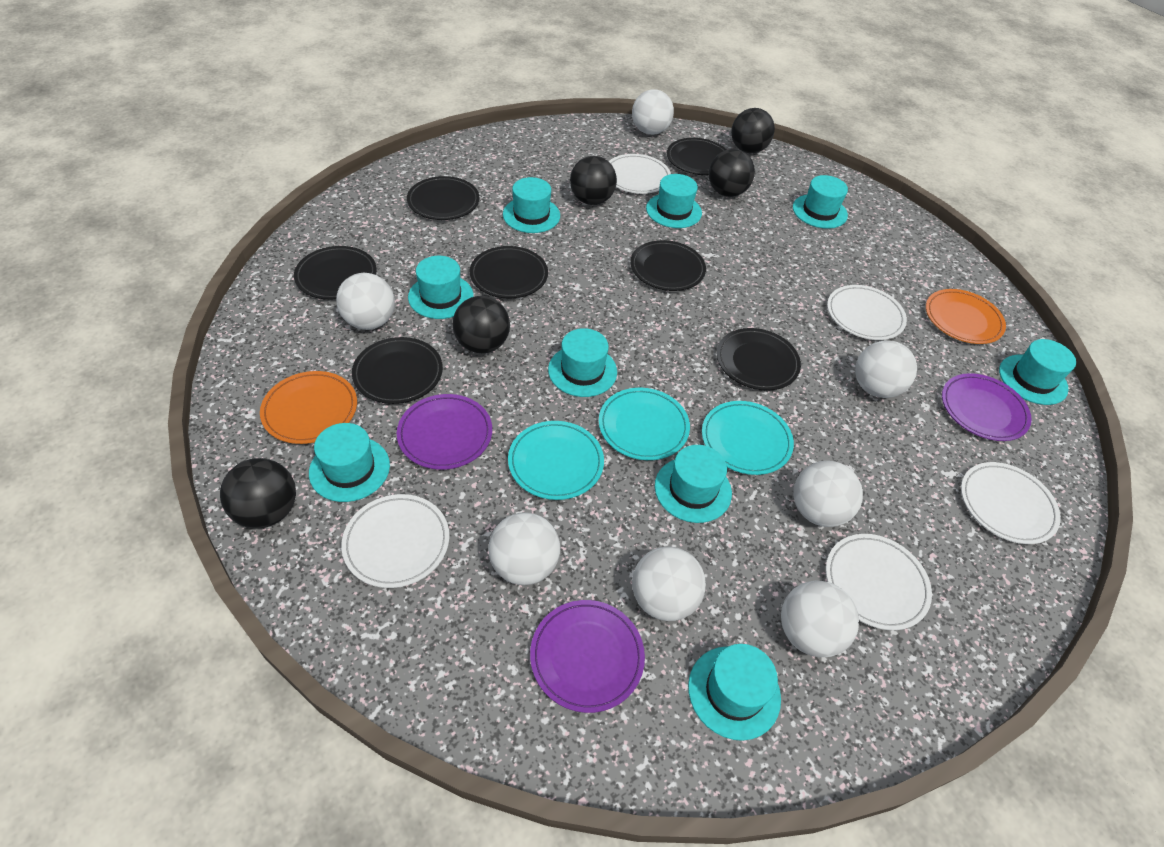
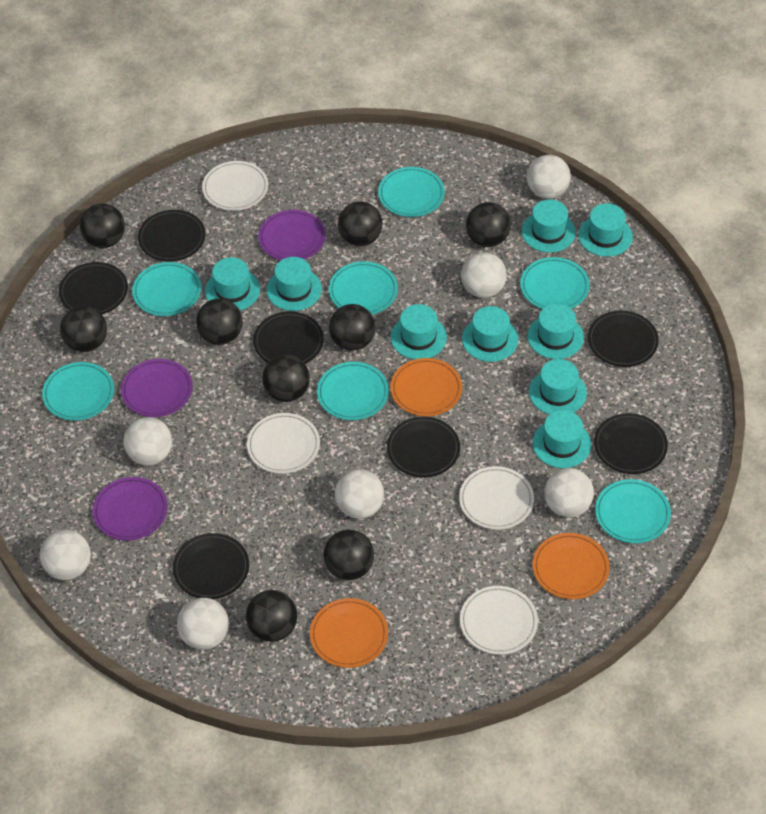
black ball: 5 -> 9
orange plate: 2 -> 3
turquoise plate: 3 -> 7
white plate: 5 -> 4

